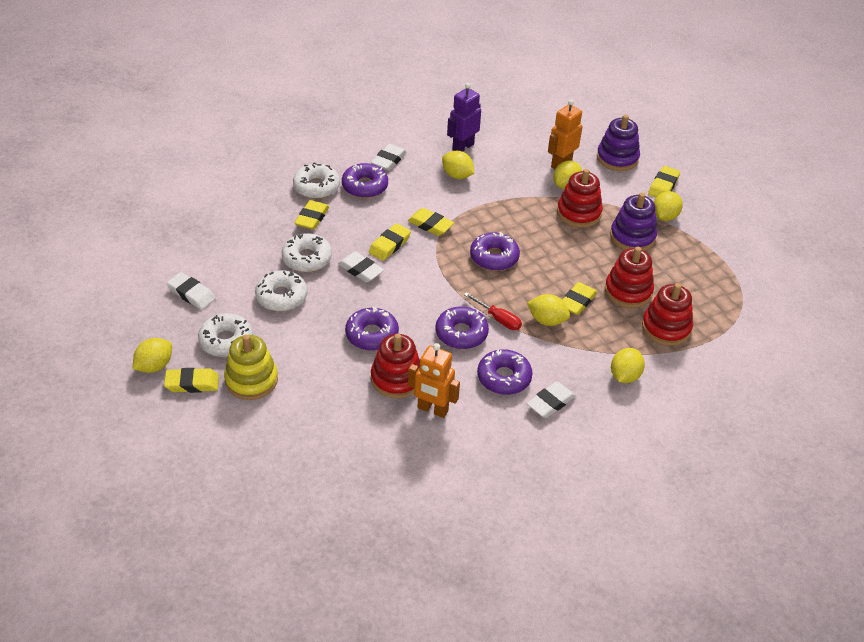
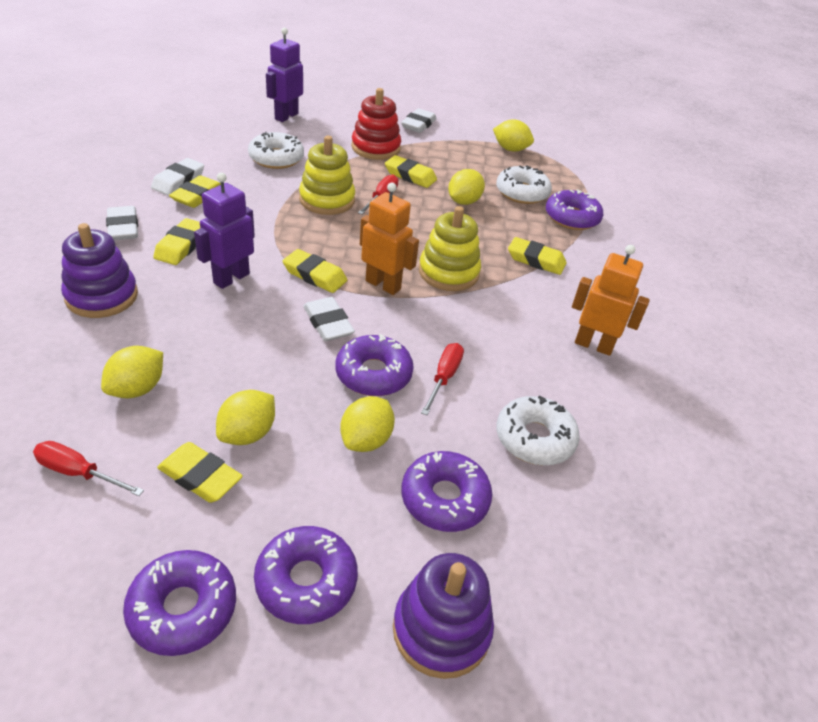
purple robot: 1 -> 2
red screwdriver: 1 -> 3
red stacking toy: 4 -> 1
white donut: 4 -> 3
yellow lemon: 6 -> 5
yellow stacking toy: 1 -> 2

